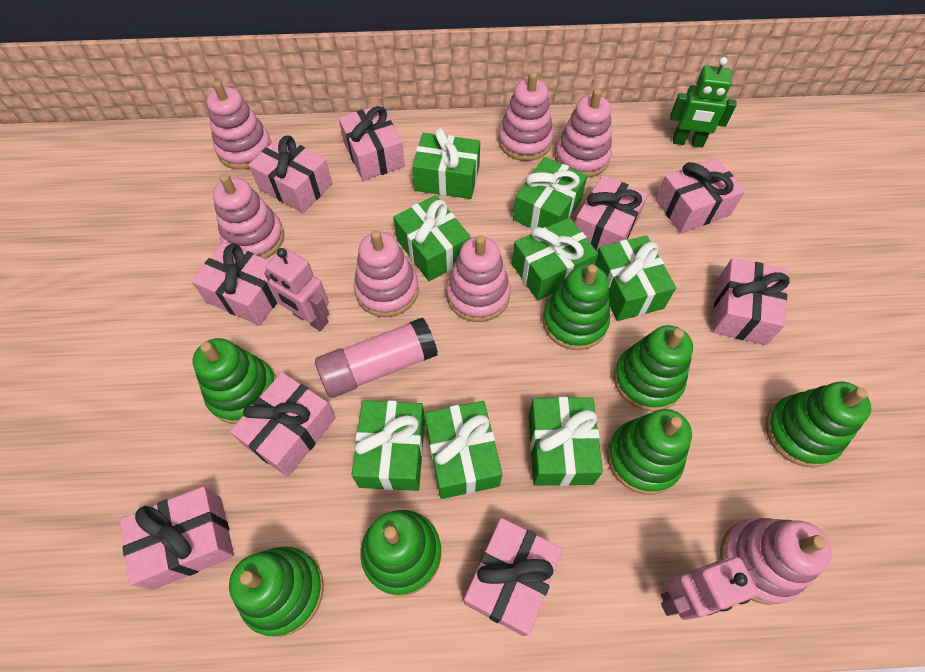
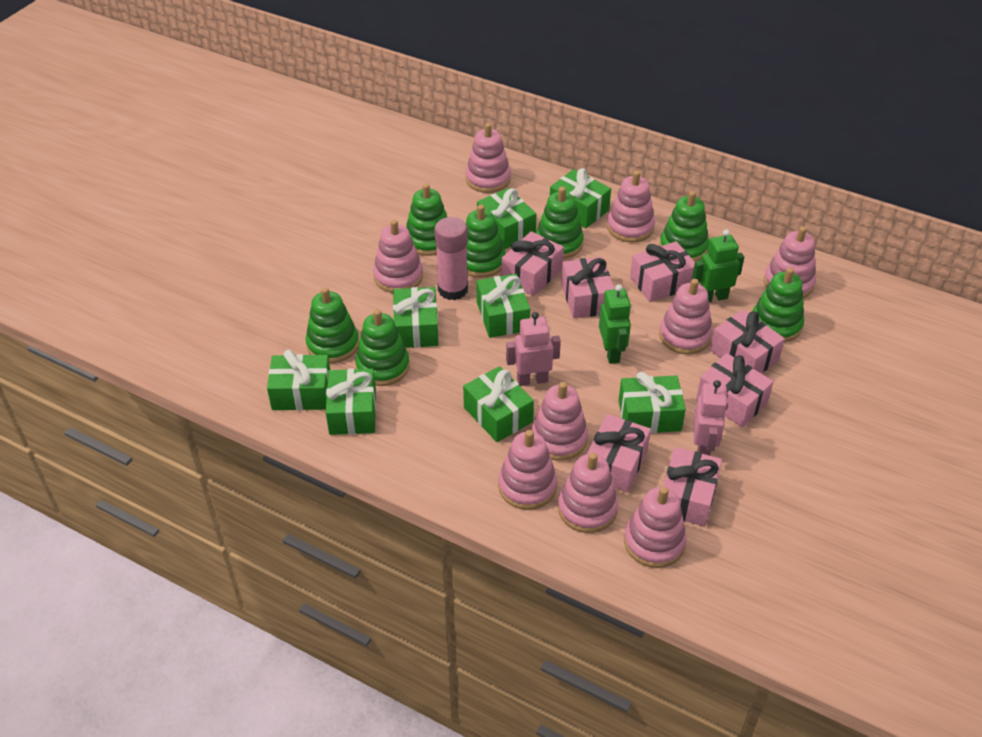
green robot: 1 -> 2
pink gift: 9 -> 7
pink stacking toy: 7 -> 9

